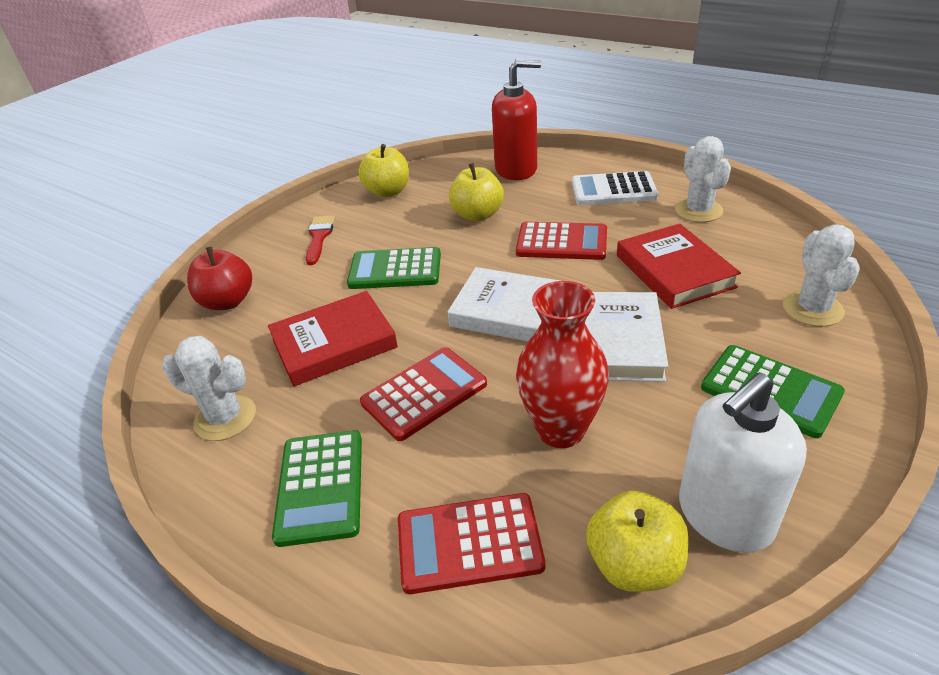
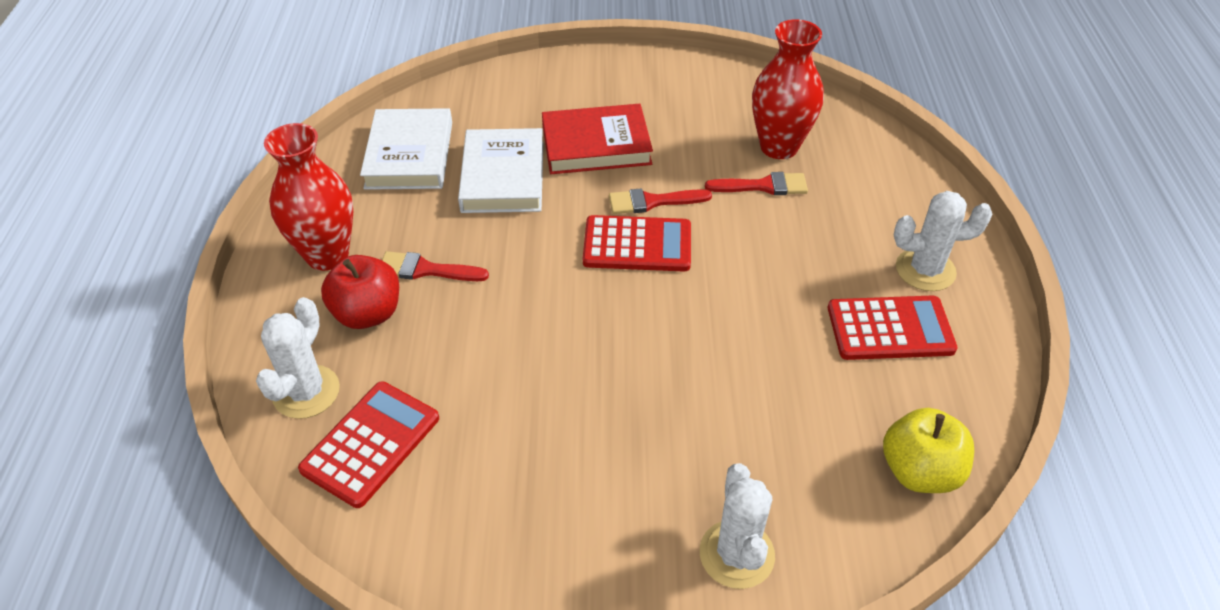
green calculator: 3 -> 0
red book: 2 -> 1
red brush: 1 -> 3
red soap dispenser: 1 -> 0
red vase: 1 -> 2
white calculator: 1 -> 0
white soap dispenser: 1 -> 0
yellow apple: 3 -> 1

